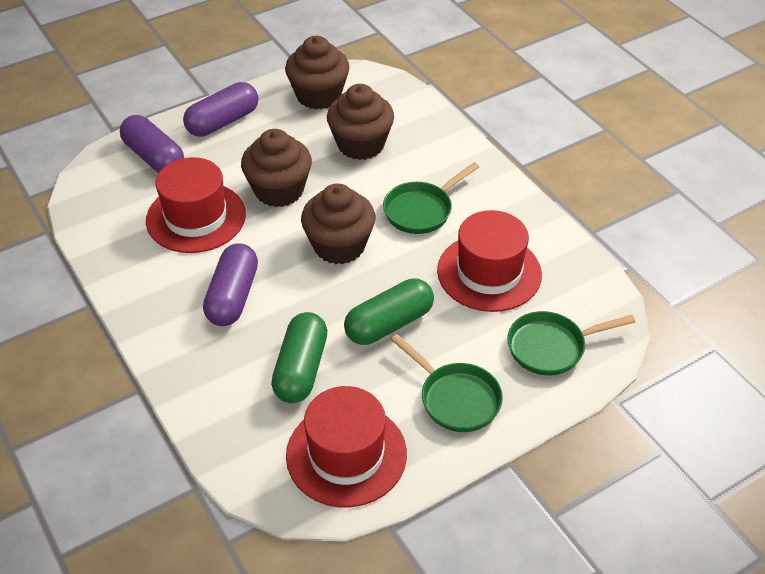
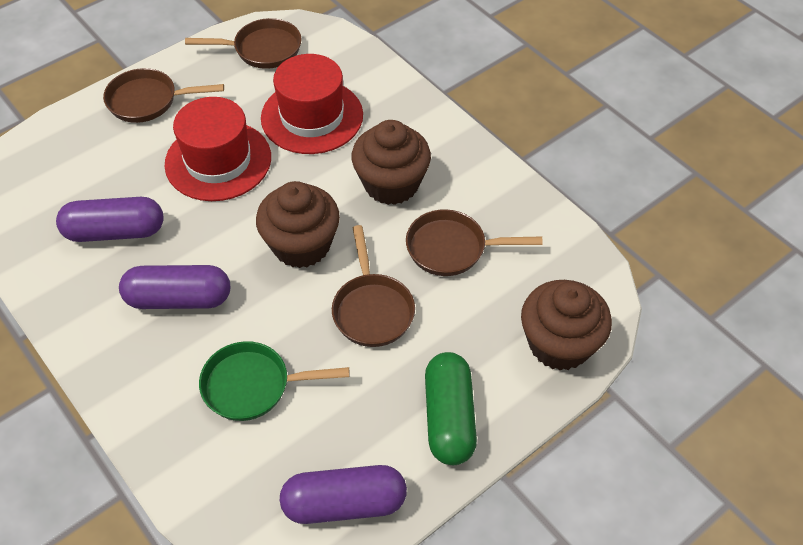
brown cupcake: 4 -> 3
brown pan: 0 -> 4
green capsule: 2 -> 1
green pan: 3 -> 1
red hat: 3 -> 2

